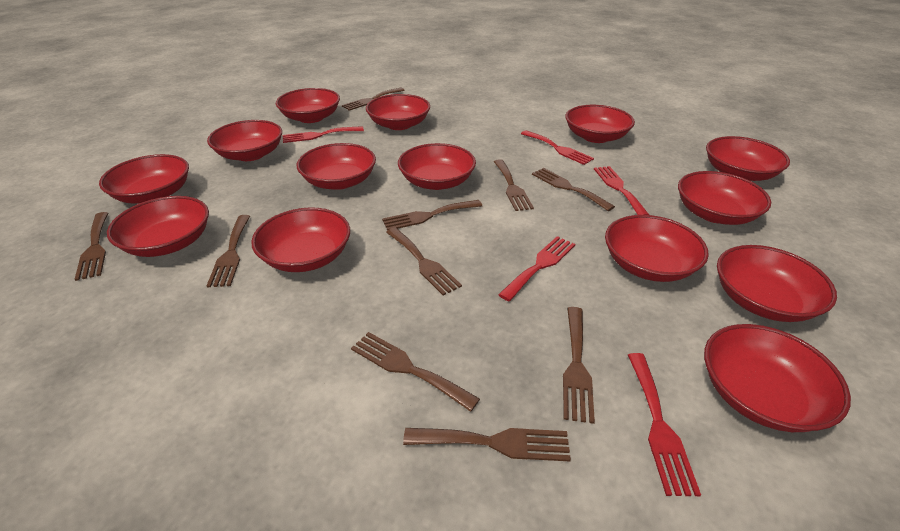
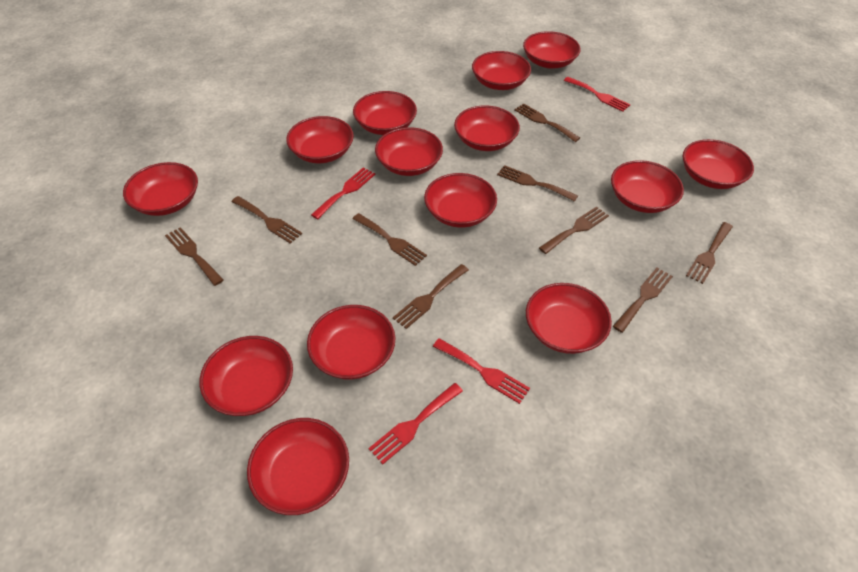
brown fork: 10 -> 9
red fork: 5 -> 4

